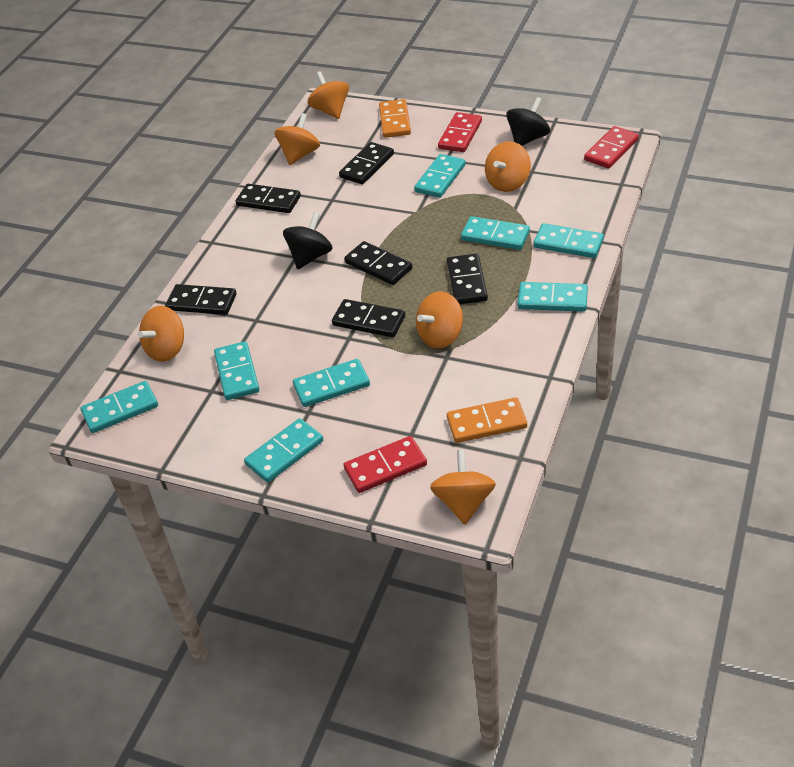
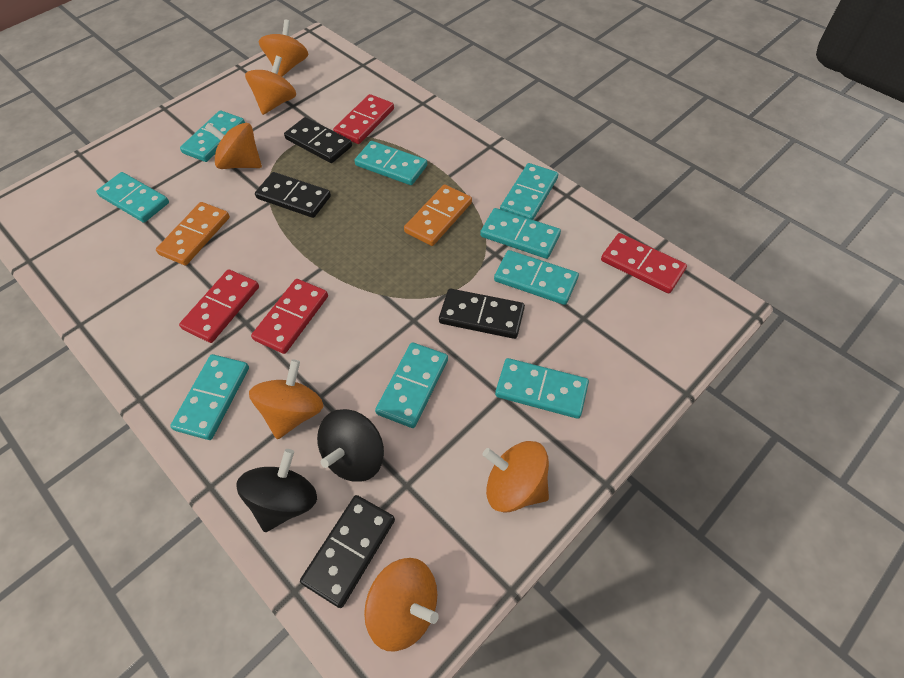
black domino: 6 -> 4
red domino: 3 -> 4
turquoise domino: 8 -> 9

